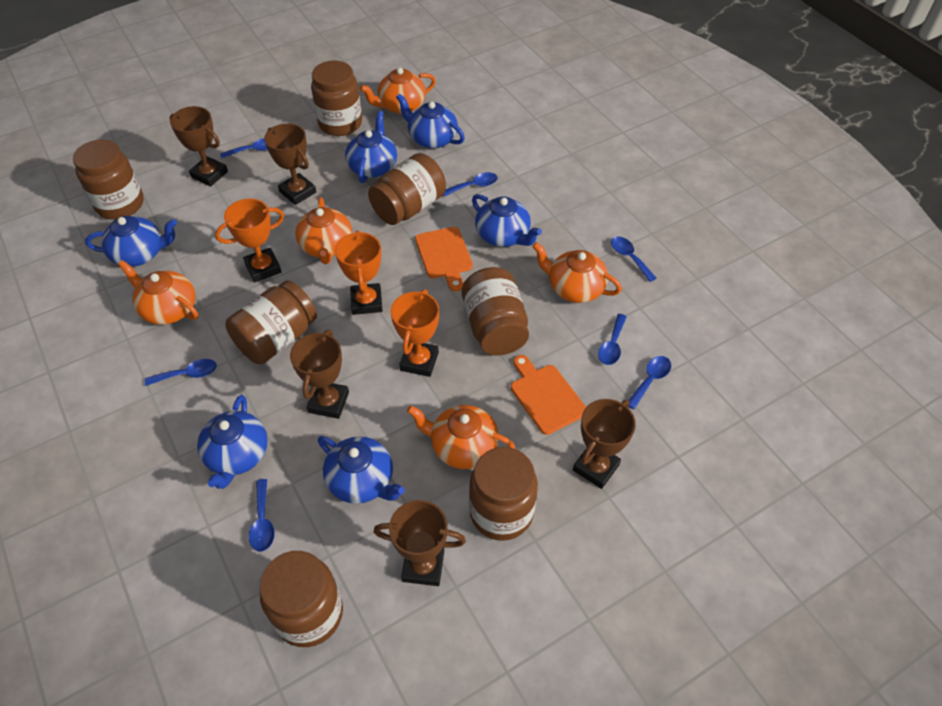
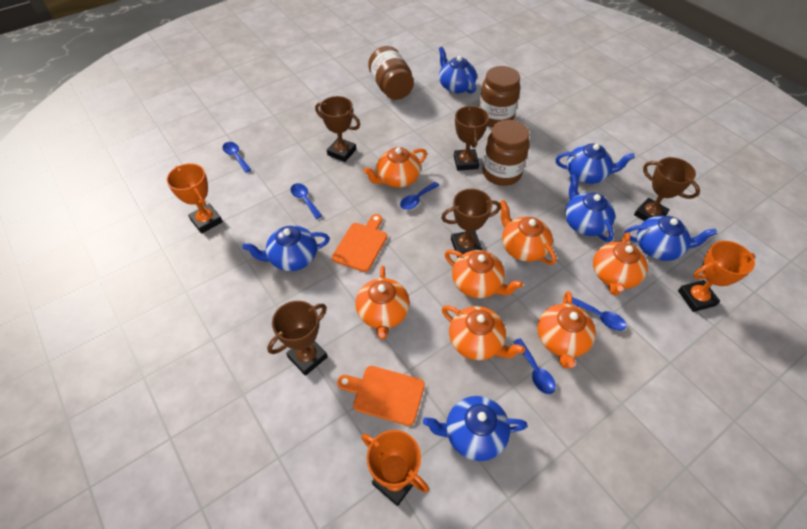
blue spoon: 7 -> 5
brown jar: 7 -> 3
orange teapot: 5 -> 7

